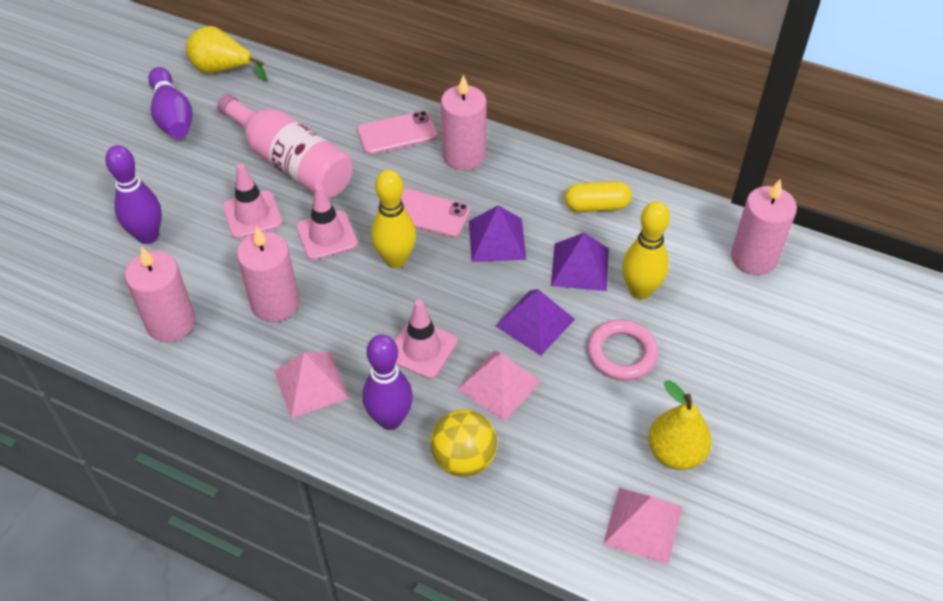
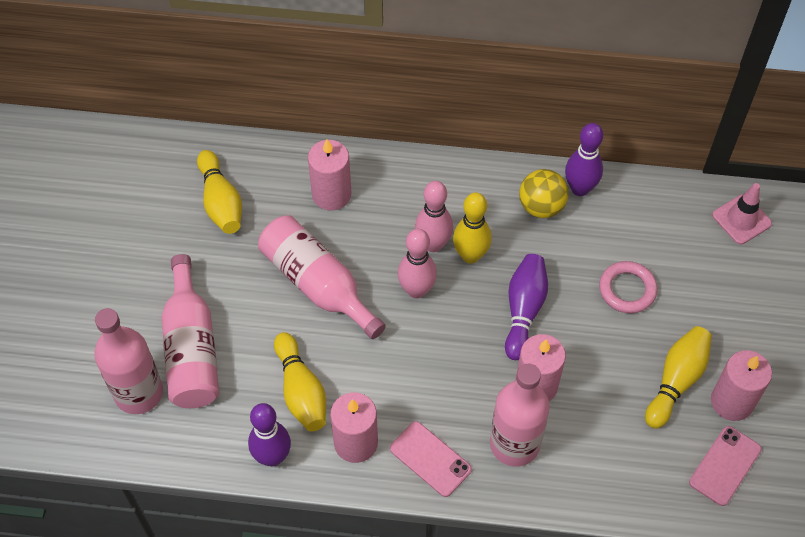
pink bottle: 1 -> 4
pink bowling pin: 0 -> 2
pink pyramid: 3 -> 0
pink traffic cone: 3 -> 1
purple pyramid: 3 -> 0
yellow bowling pin: 2 -> 4
yellow capsule: 1 -> 0
yellow pear: 2 -> 0

